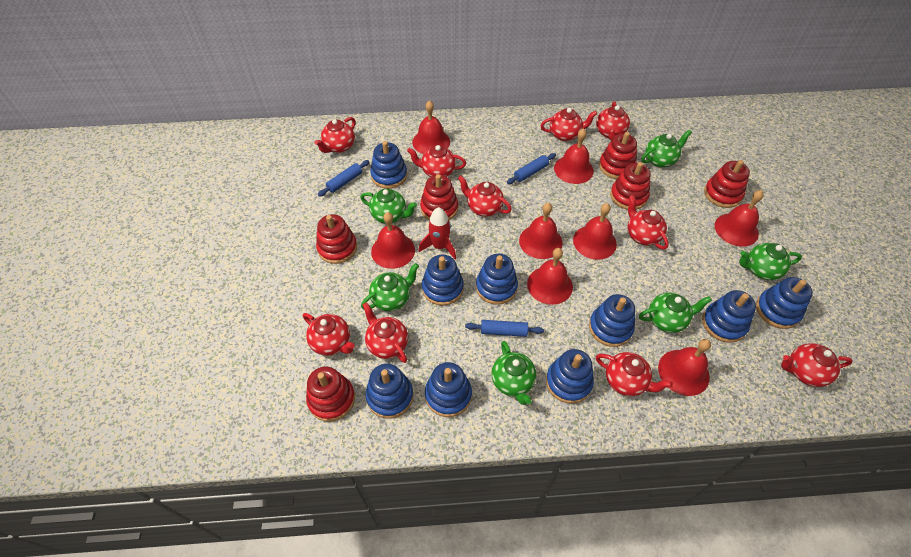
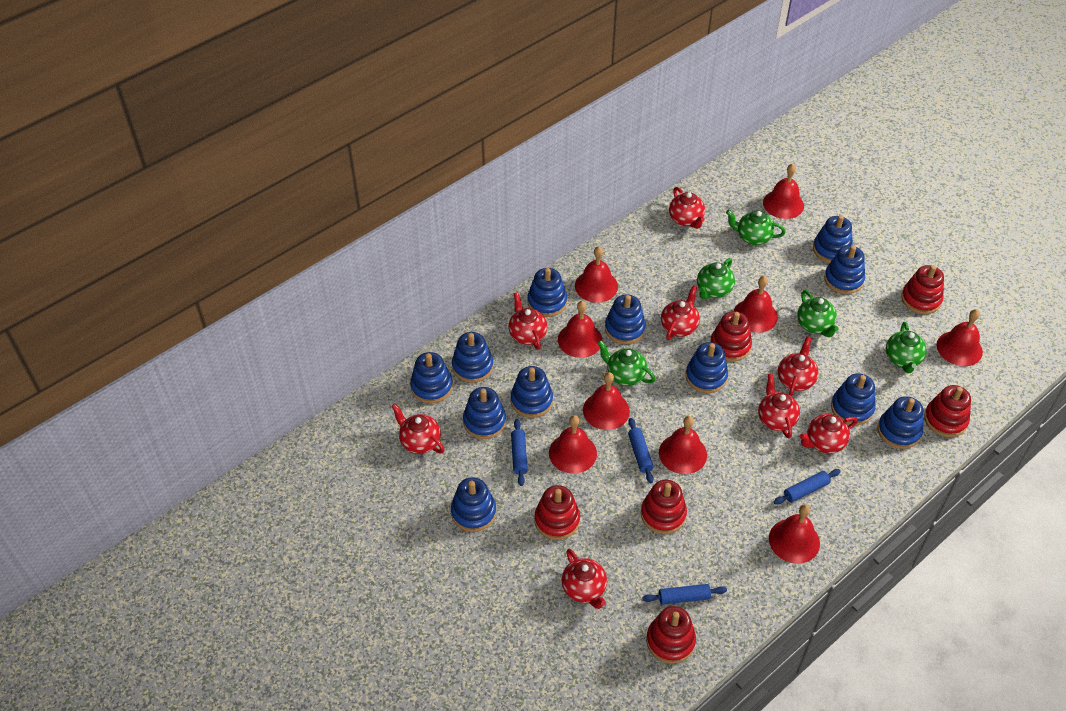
blue rolling pin: 3 -> 4
blue stacking toy: 9 -> 12
green teapot: 6 -> 5
red bell: 8 -> 9
red rocket: 1 -> 0
red teapot: 10 -> 8

